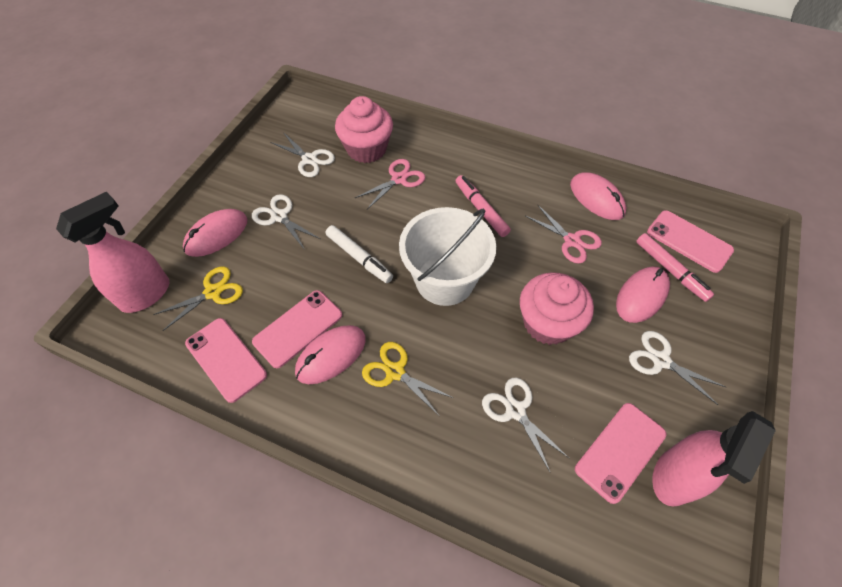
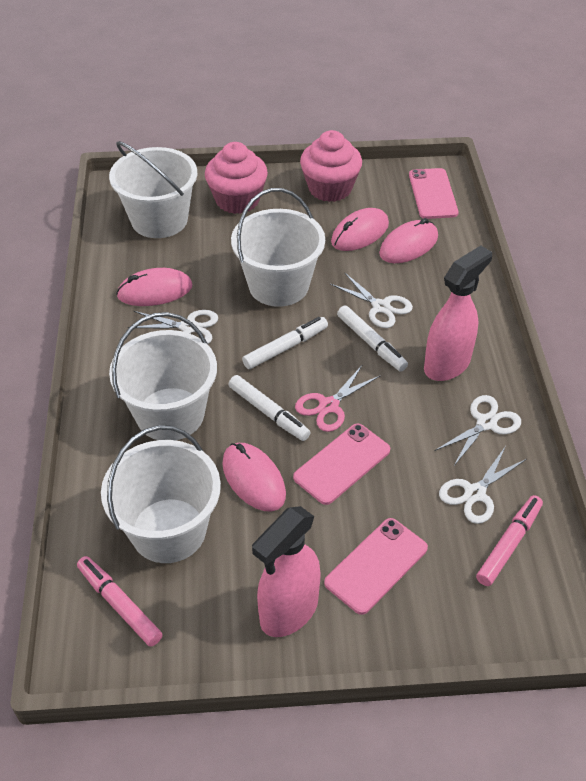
pink phone: 4 -> 3
pink scissors: 2 -> 1
white bucket: 1 -> 4
white marker: 1 -> 3
yellow scissors: 2 -> 0

